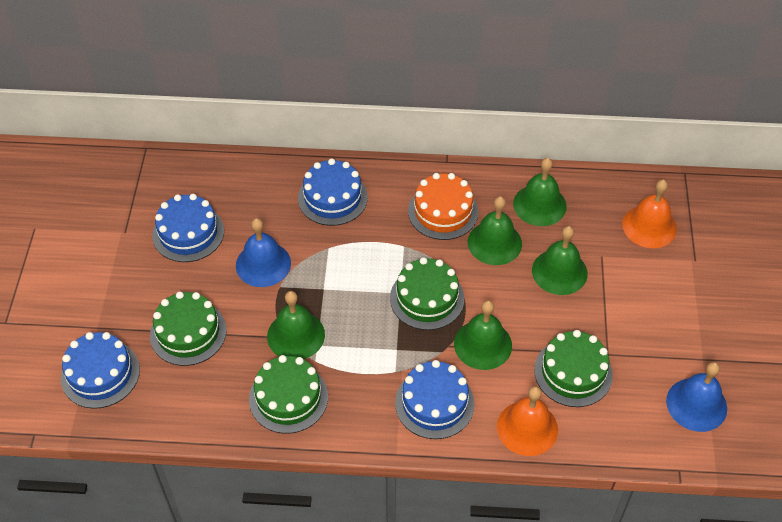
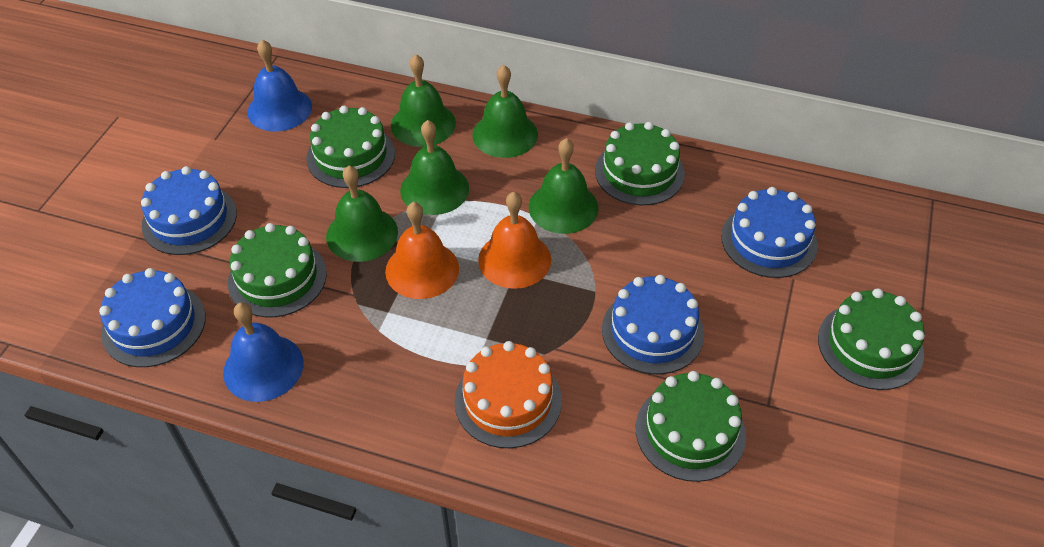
green cake: 4 -> 5

